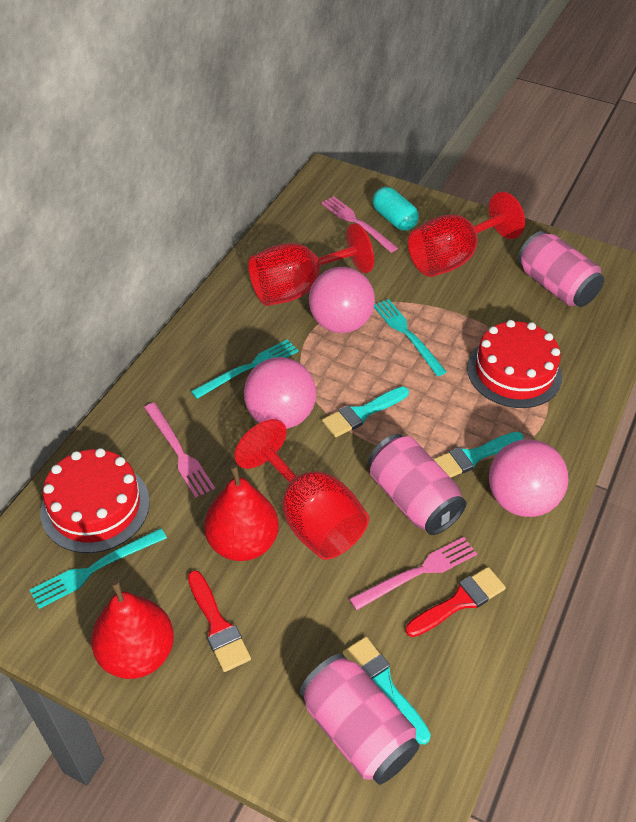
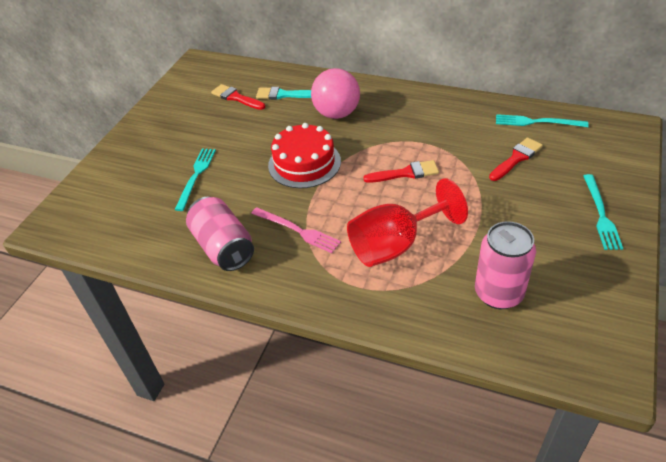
pink ball: 3 -> 1
pink can: 3 -> 2
pink fork: 3 -> 1
red brush: 2 -> 3
red cake: 2 -> 1
red goblet: 3 -> 1
red pear: 2 -> 0
turquoise brush: 3 -> 1
turquoise capsule: 1 -> 0

